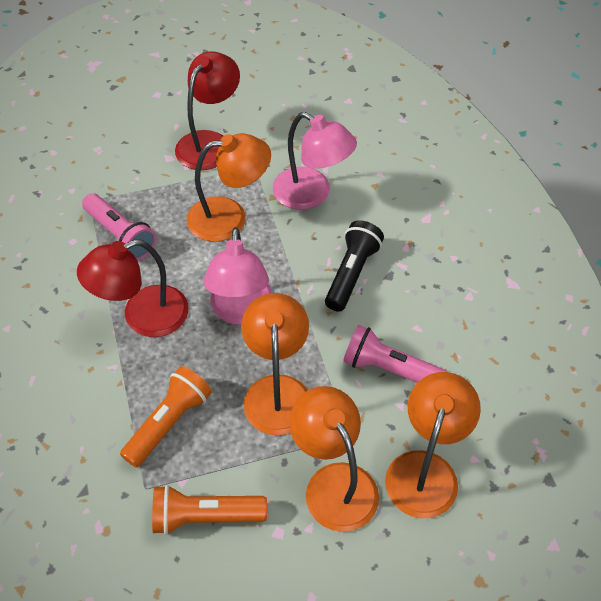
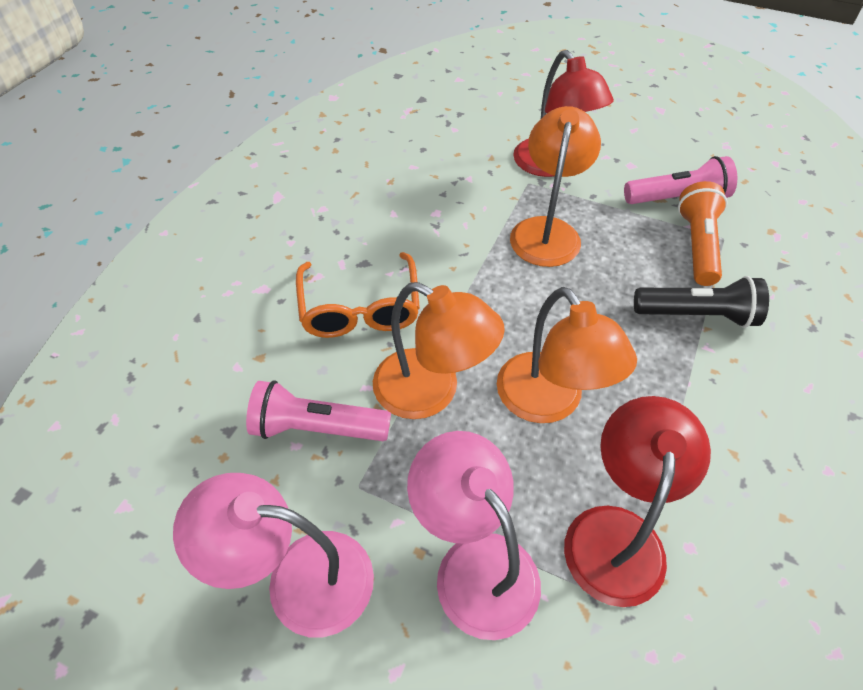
orange flashlight: 2 -> 1
orange glasses: 0 -> 1
orange lamp: 4 -> 3

